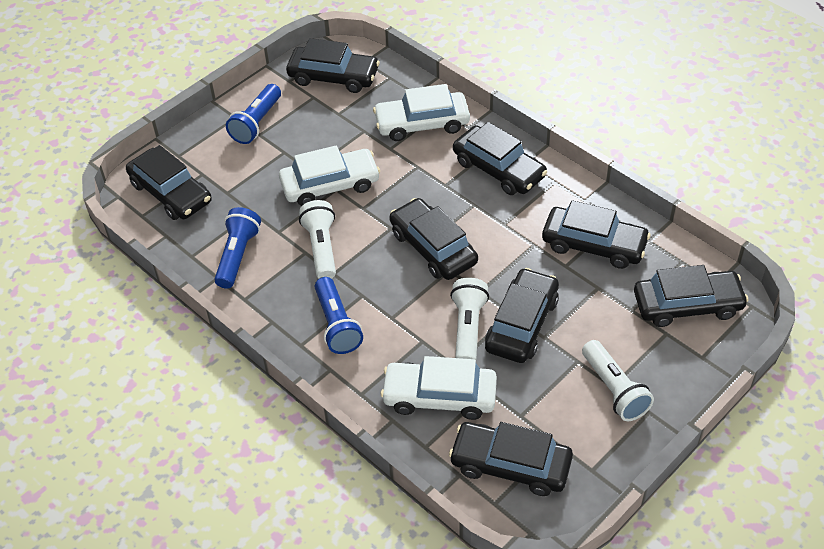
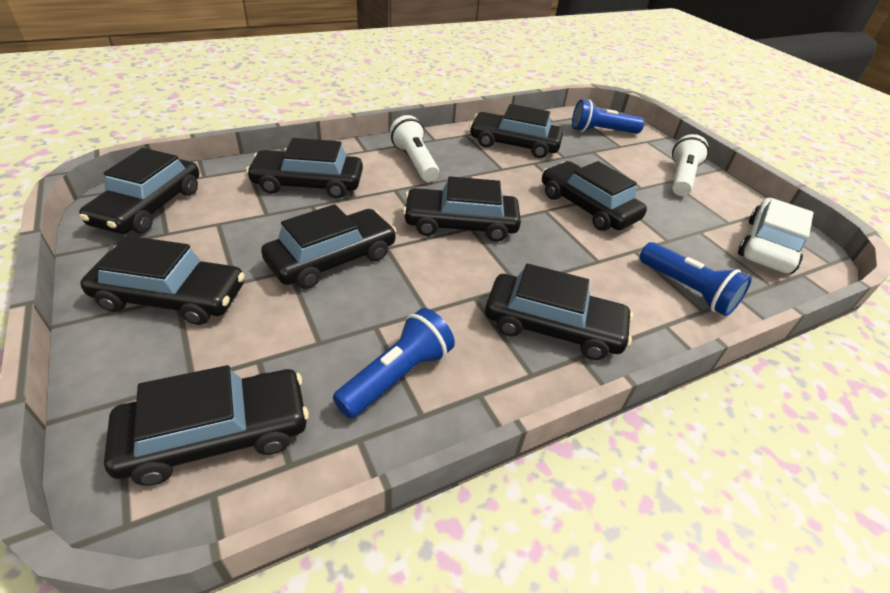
black car: 8 -> 9
white car: 3 -> 1
white flashlight: 3 -> 2

